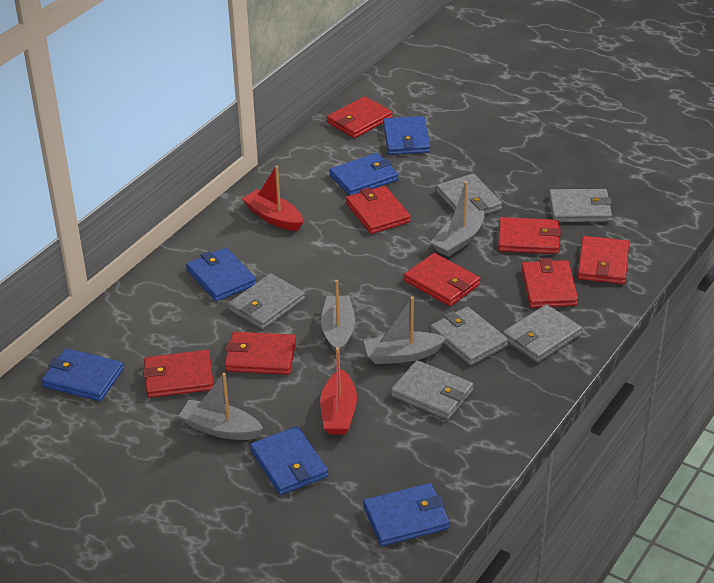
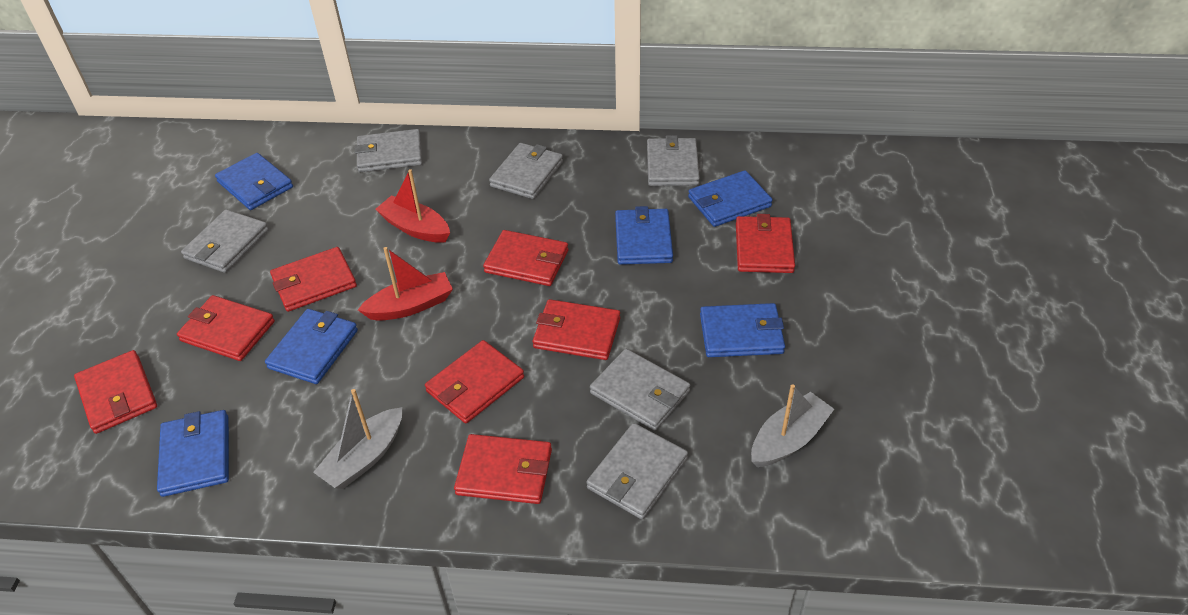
grey boat: 4 -> 2

